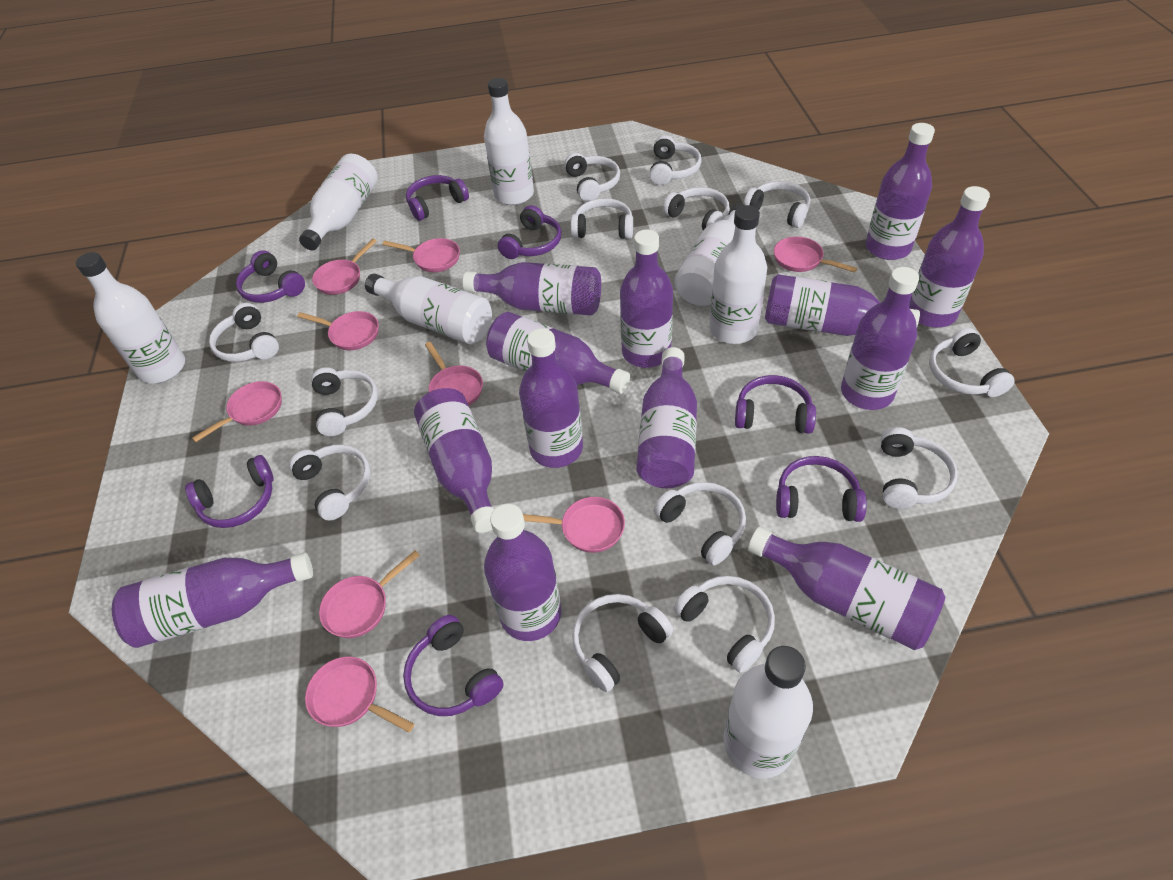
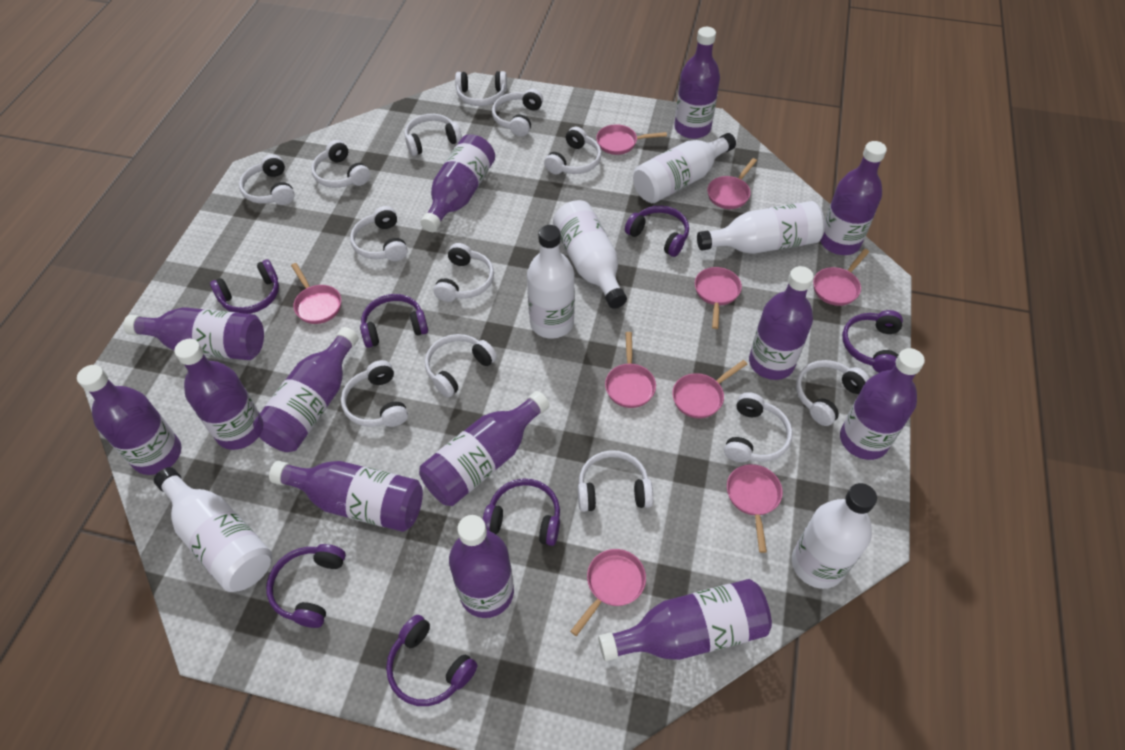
white bottle: 7 -> 6

